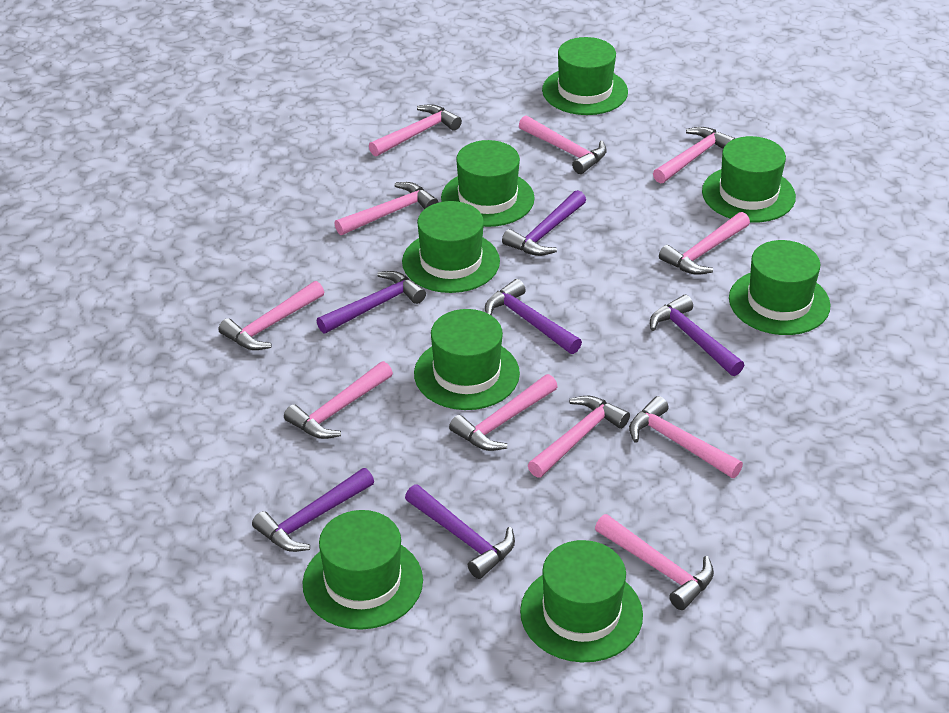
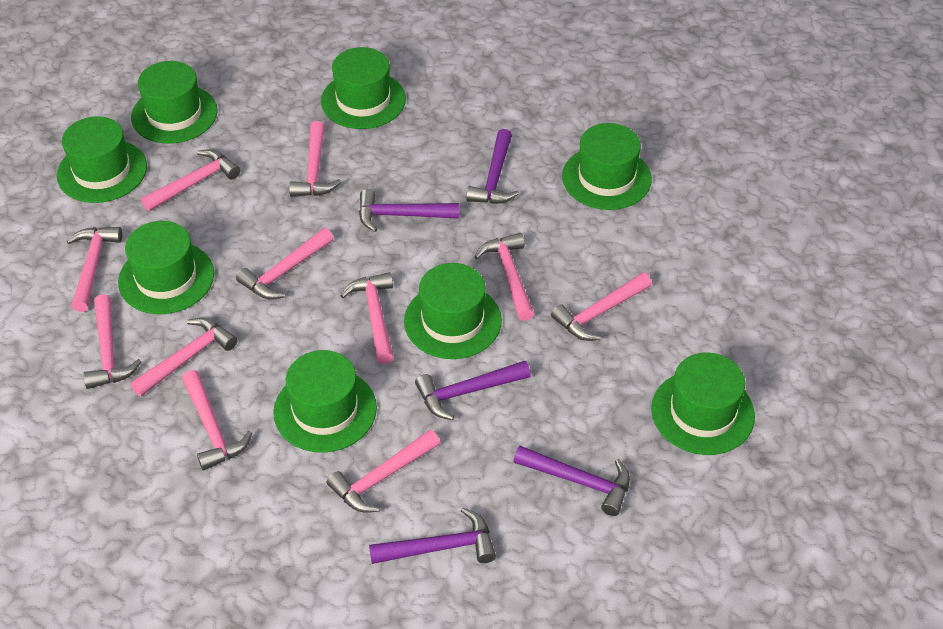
purple hammer: 6 -> 5

